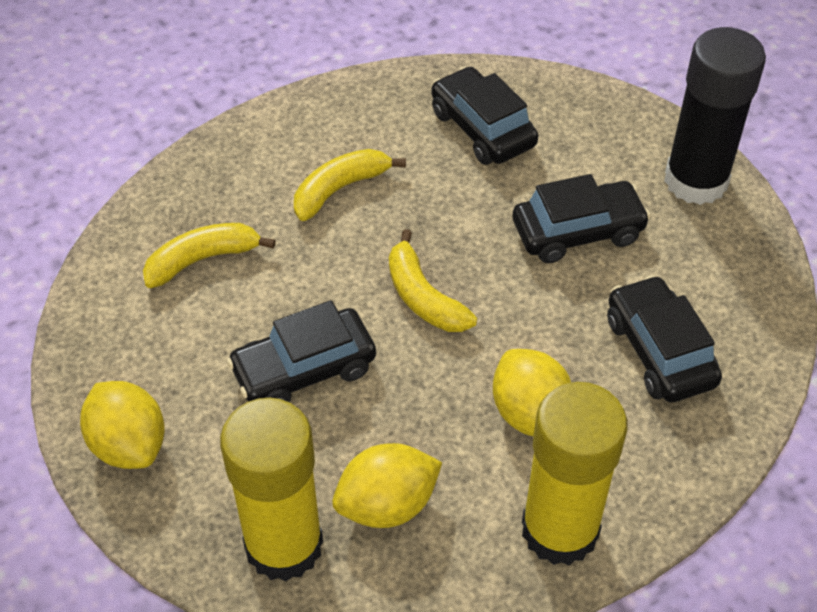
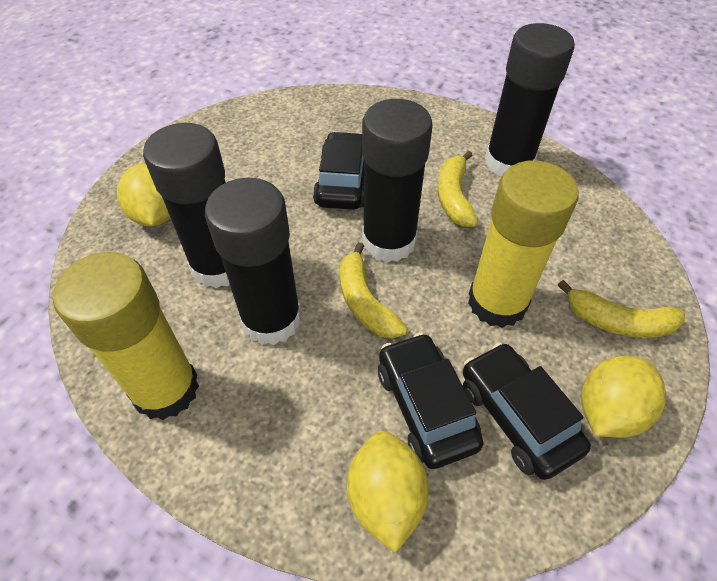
black car: 4 -> 3
black glue stick: 1 -> 4

